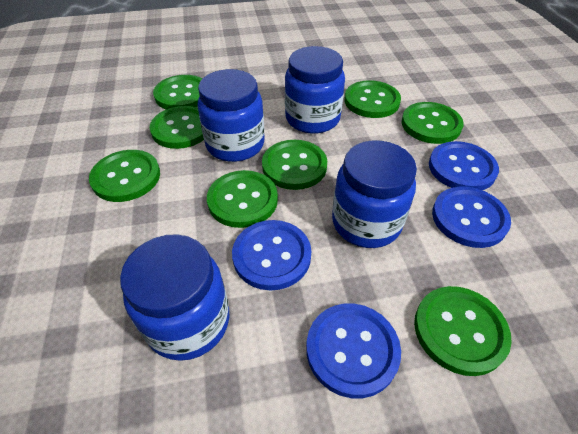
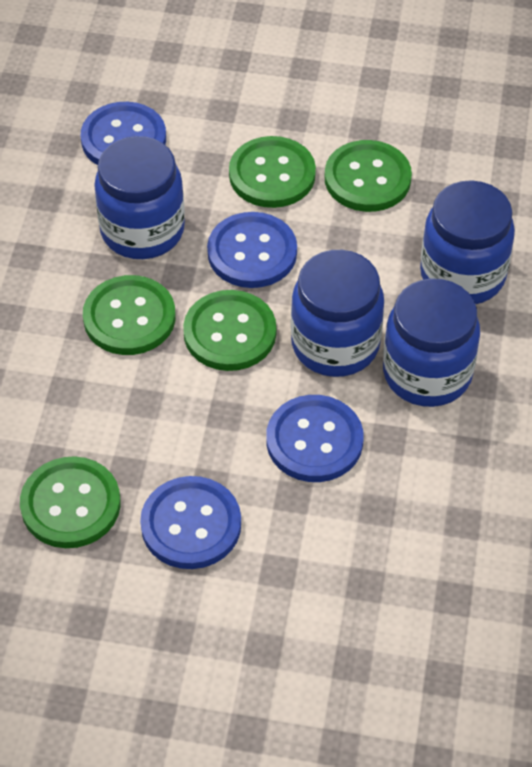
green button: 8 -> 5

